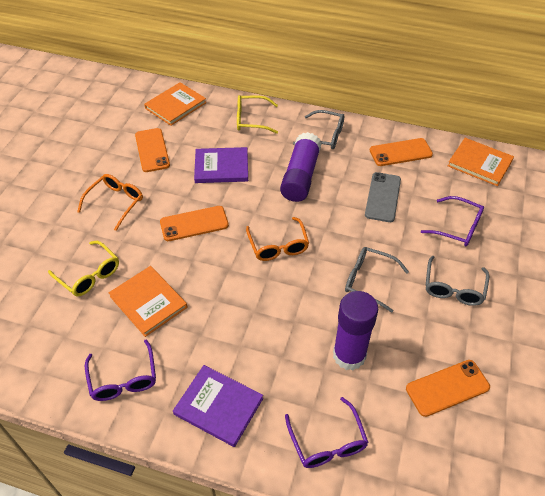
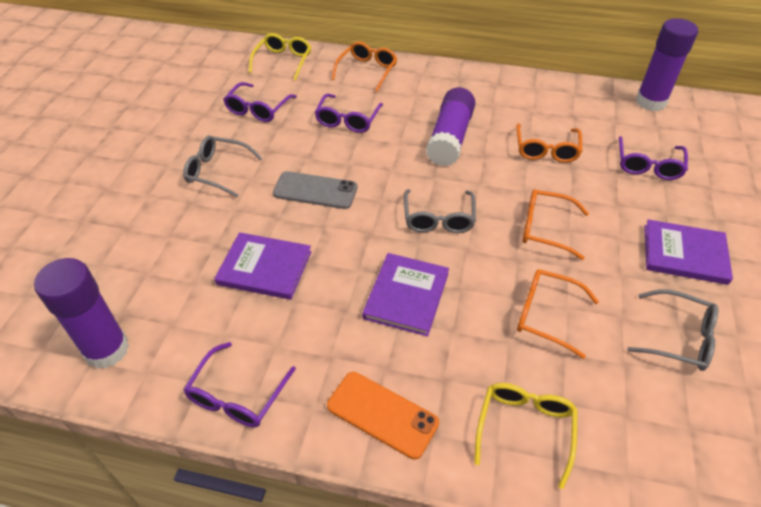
orange book: 3 -> 0
orange glasses: 2 -> 4
orange phone: 4 -> 1
purple book: 2 -> 3
purple glasses: 3 -> 4
purple glue stick: 2 -> 3

